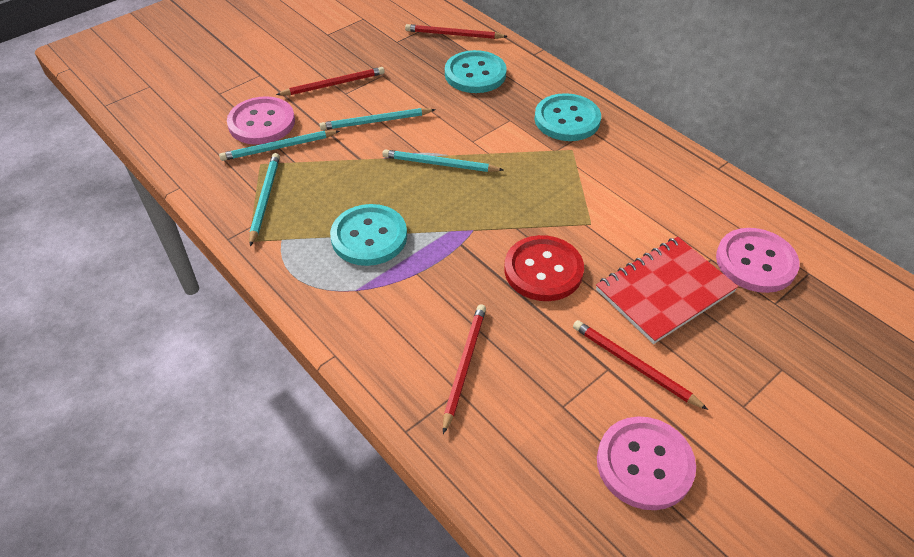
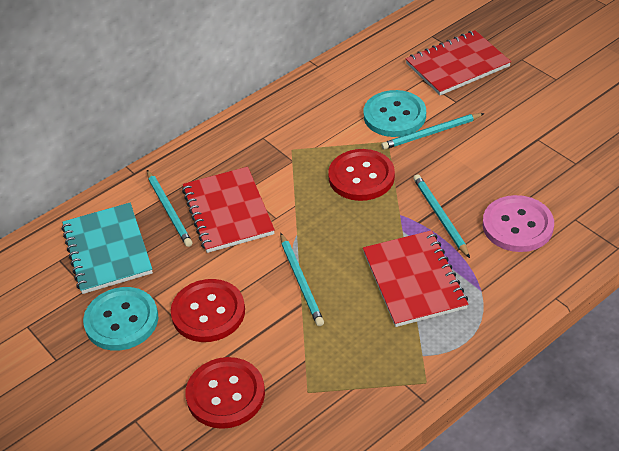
pink button: 3 -> 1
red button: 1 -> 3
red notebook: 1 -> 3
red pencil: 4 -> 0
turquoise button: 3 -> 2
turquoise notebook: 0 -> 1

